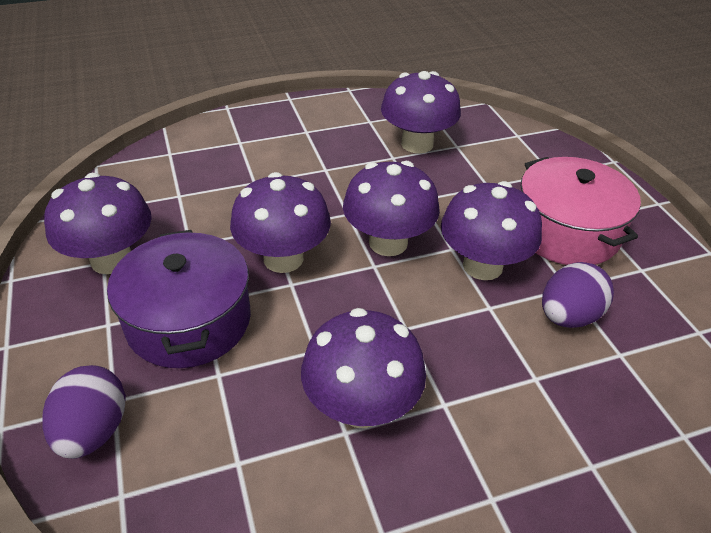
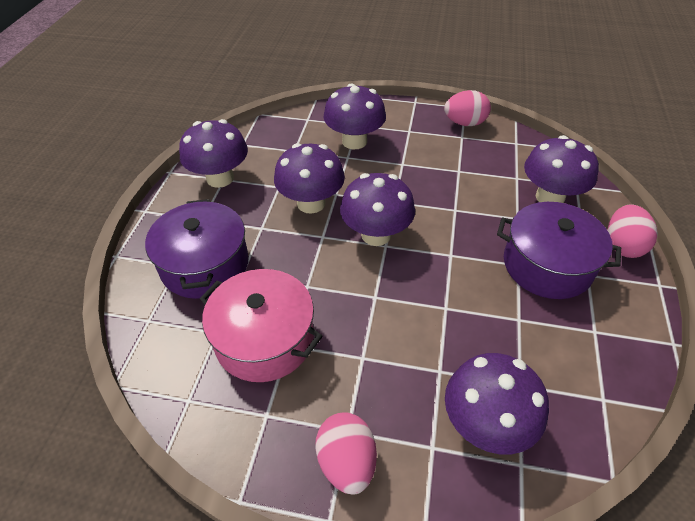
pink egg: 0 -> 3
purple egg: 2 -> 0
purple pot: 1 -> 2

